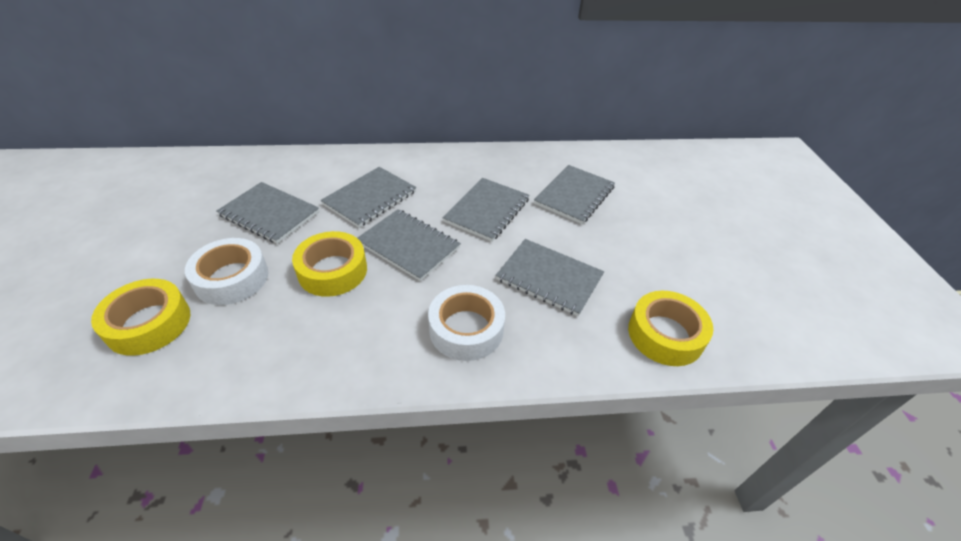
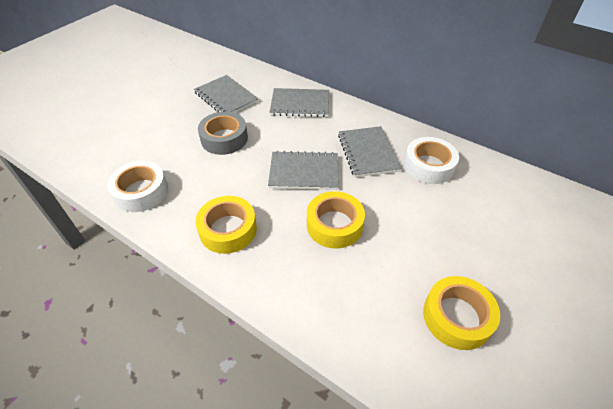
grey notebook: 6 -> 4
grey tape: 0 -> 1

